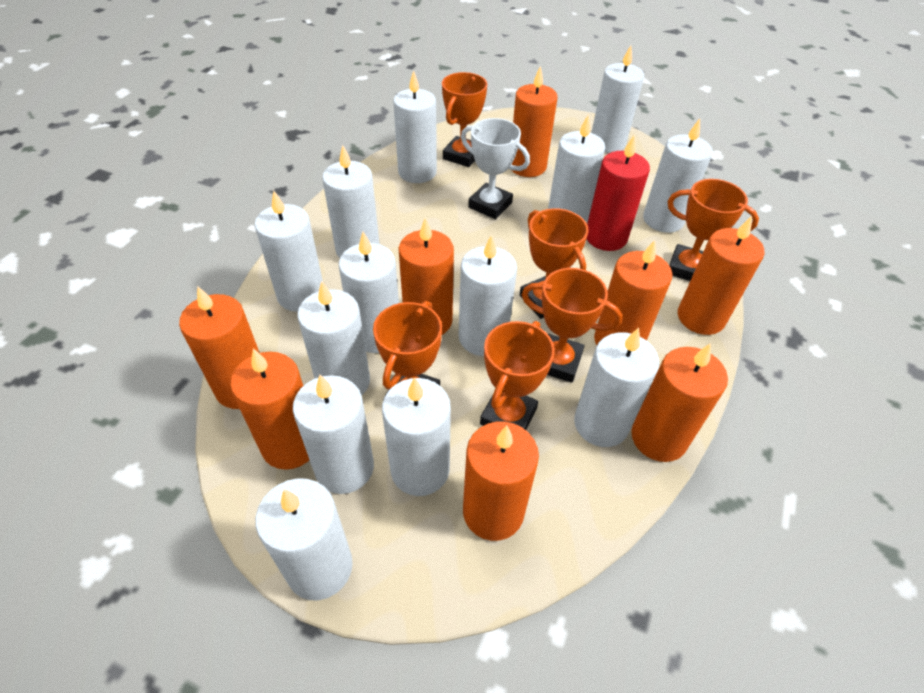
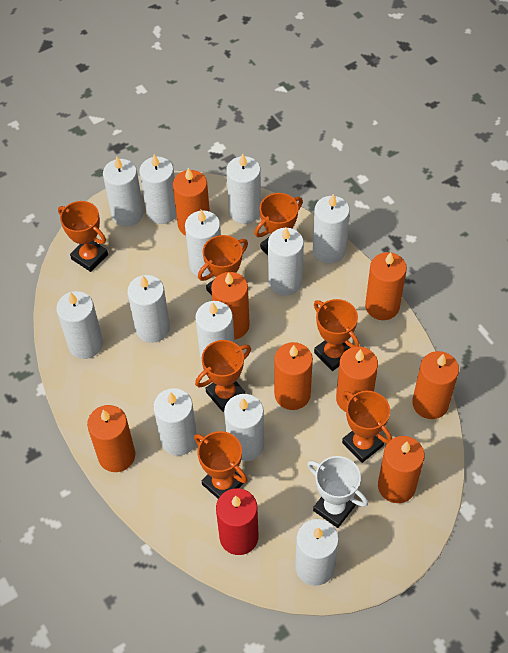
orange trophy: 6 -> 7
white candle: 13 -> 12

